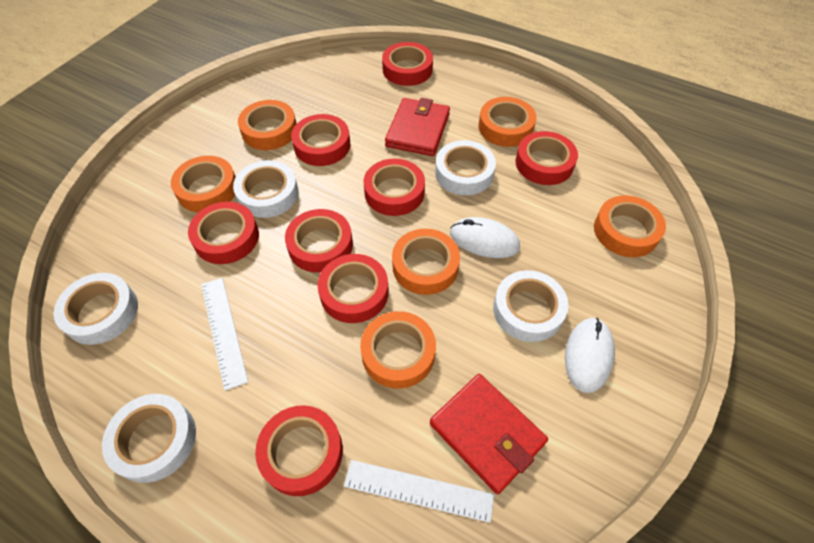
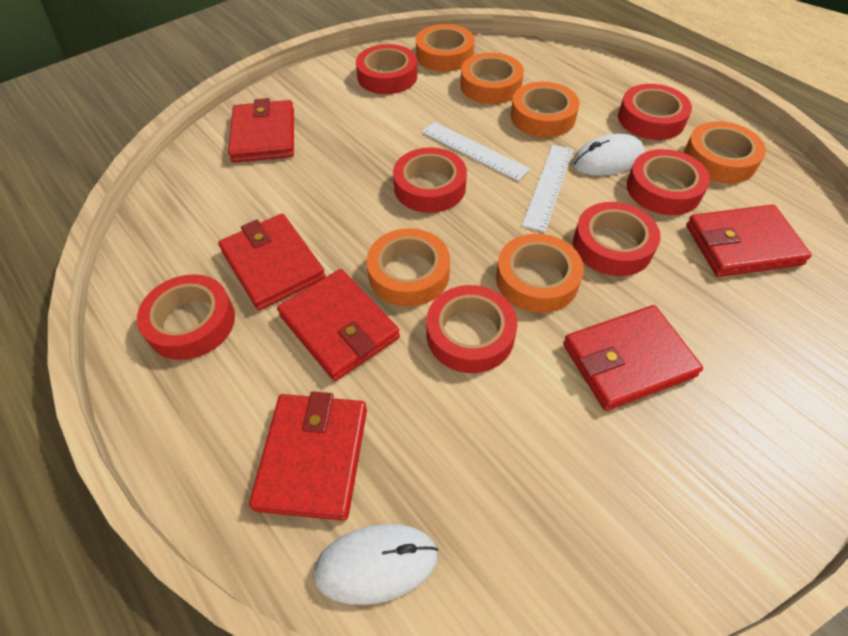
red tape: 8 -> 7
red wallet: 2 -> 6
white tape: 5 -> 0

